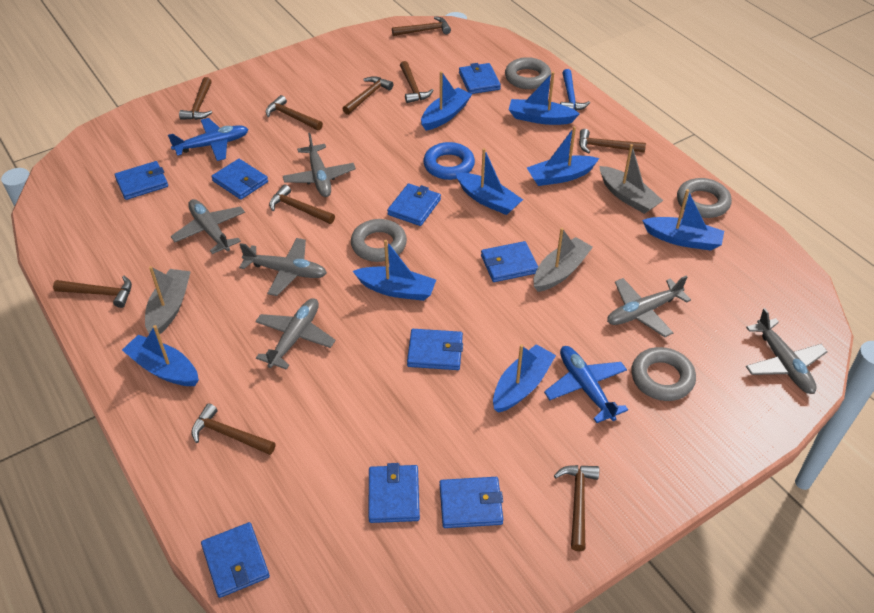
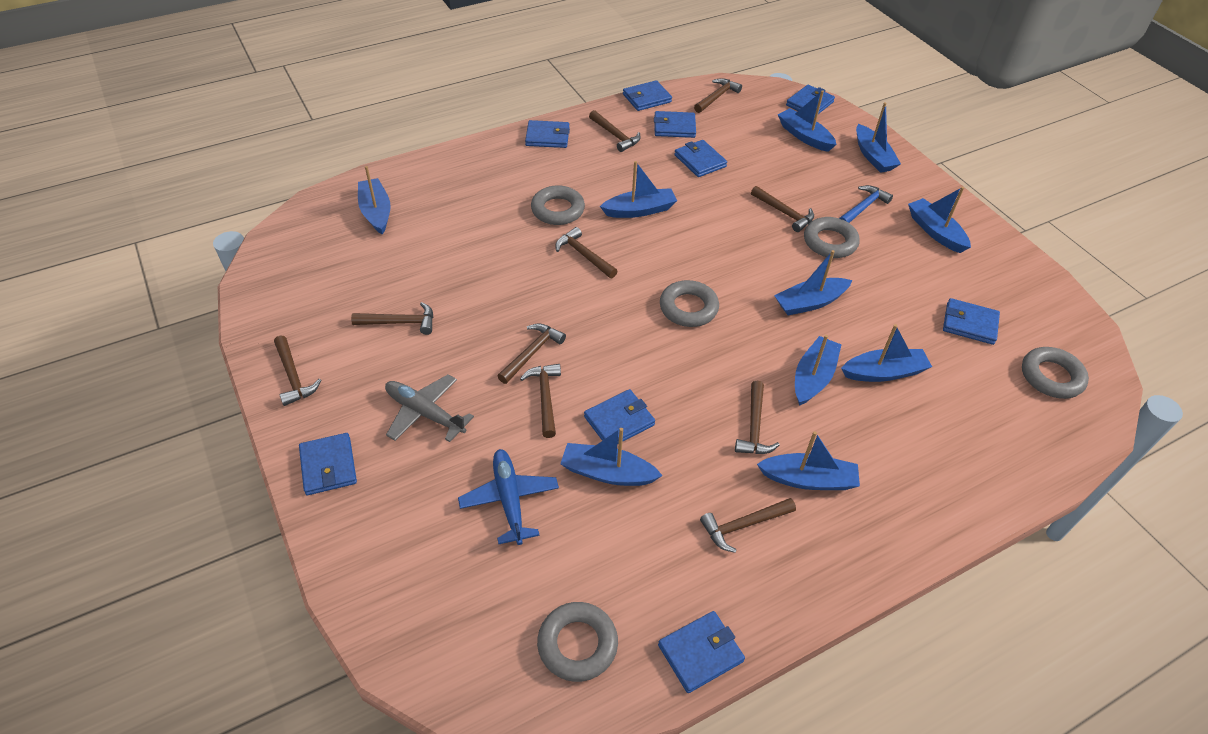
blue boat: 8 -> 10
blue plane: 2 -> 1
blue ring: 1 -> 0
grey boat: 3 -> 0
grey plane: 6 -> 1
grey ring: 4 -> 5

